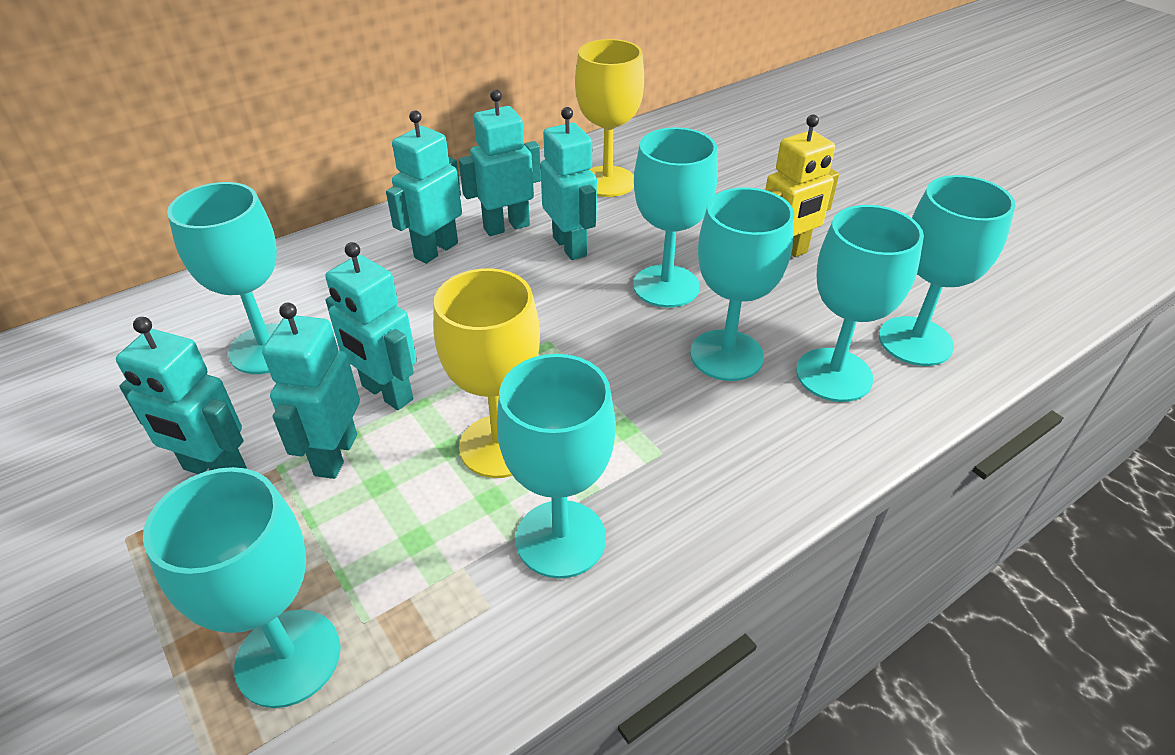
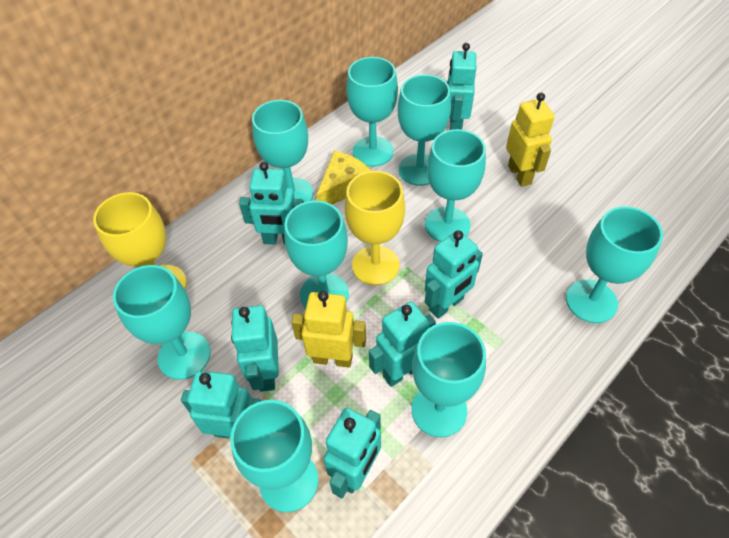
turquoise goblet: 7 -> 9
turquoise robot: 6 -> 7
yellow cheese: 0 -> 1
yellow robot: 1 -> 2

